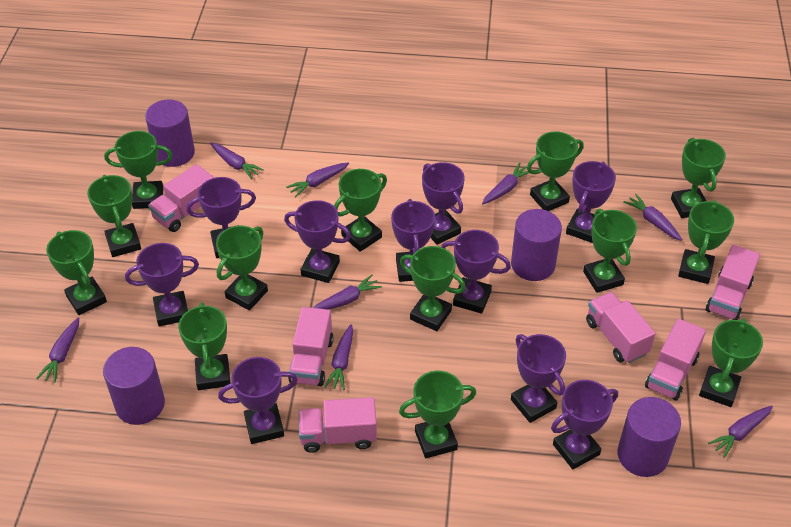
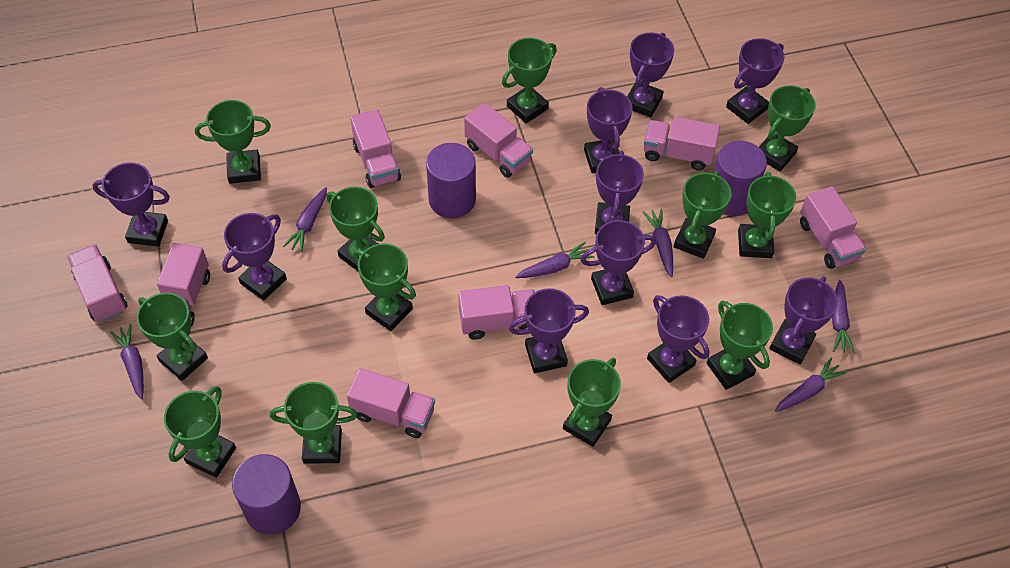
green trophy: 13 -> 12
pink truck: 6 -> 8
purple carrot: 8 -> 6
purple cylinder: 4 -> 3

